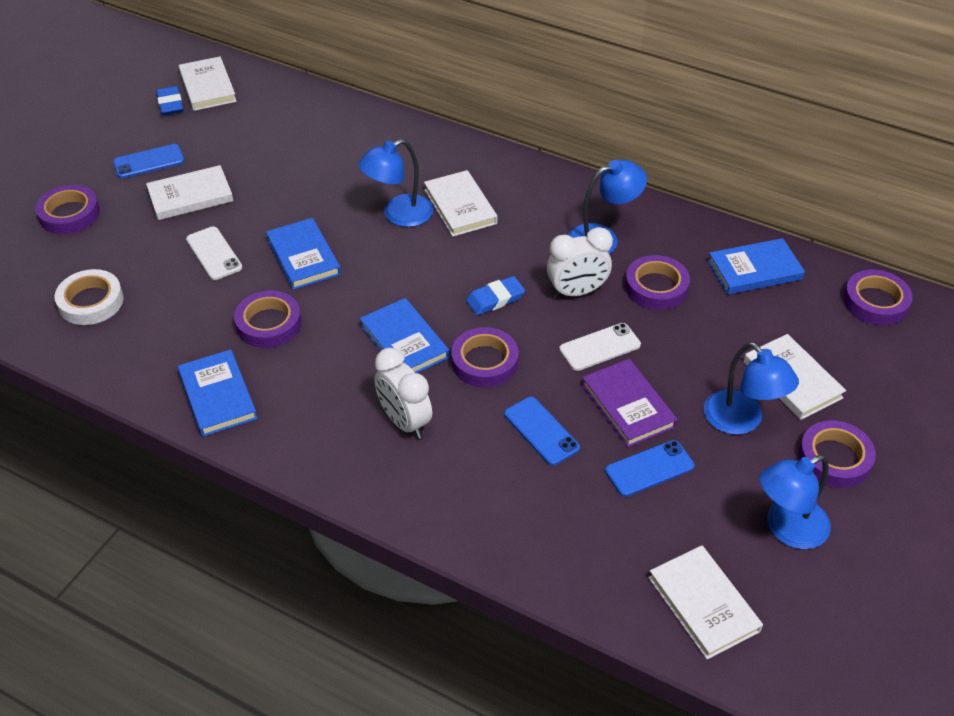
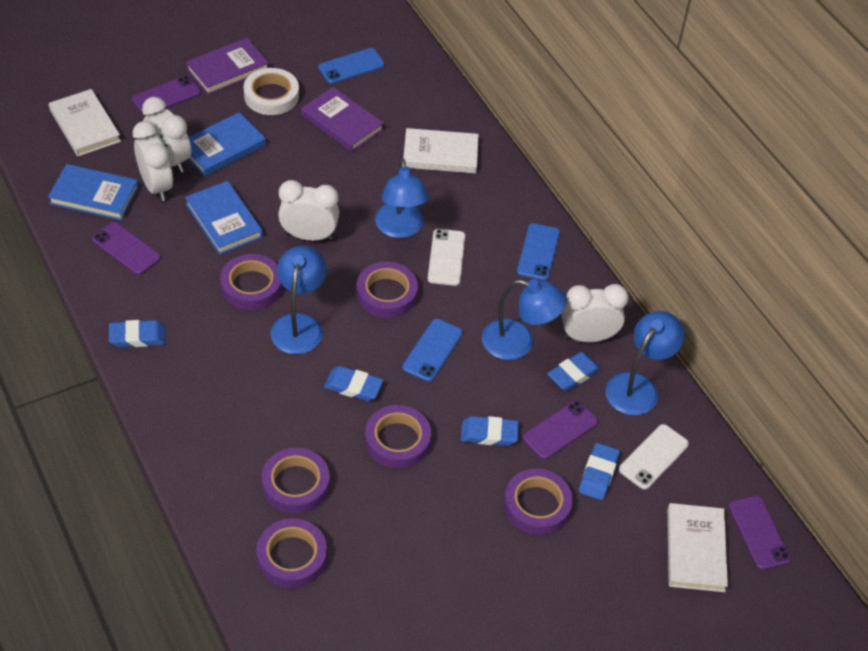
blue book: 4 -> 3
blue eraser: 2 -> 5
purple book: 1 -> 2
purple phone: 0 -> 4
white book: 5 -> 3
white clock: 2 -> 4

